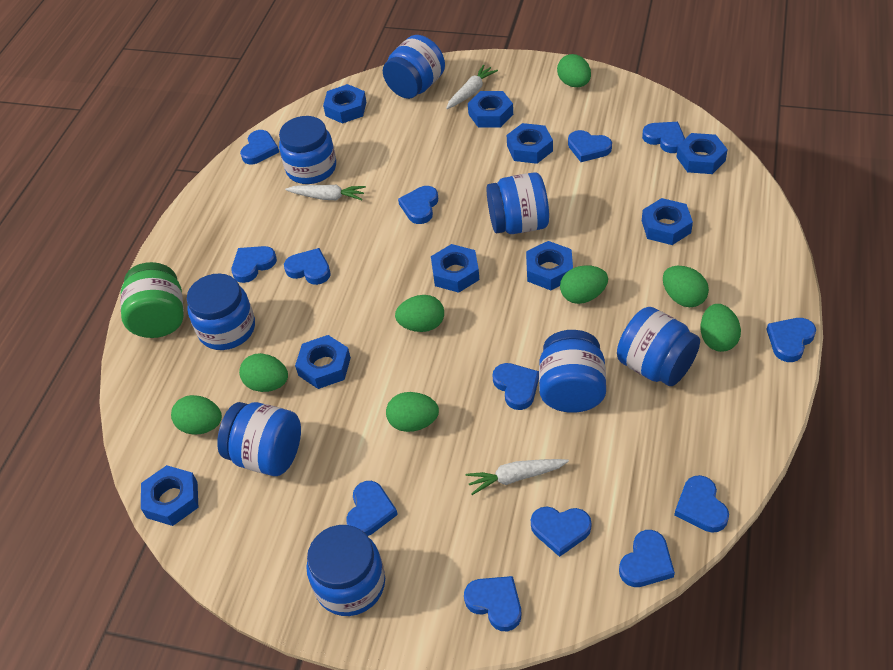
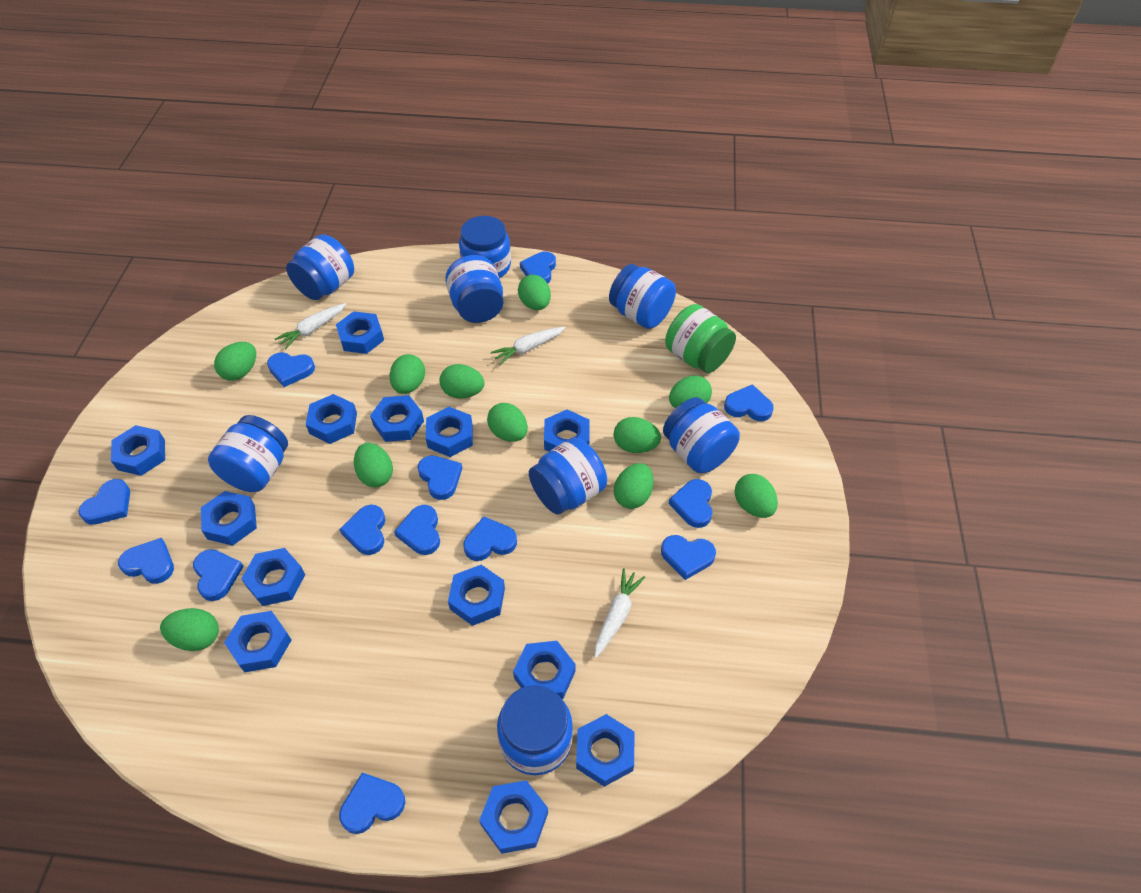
blue nut: 9 -> 13
green egg: 8 -> 11

